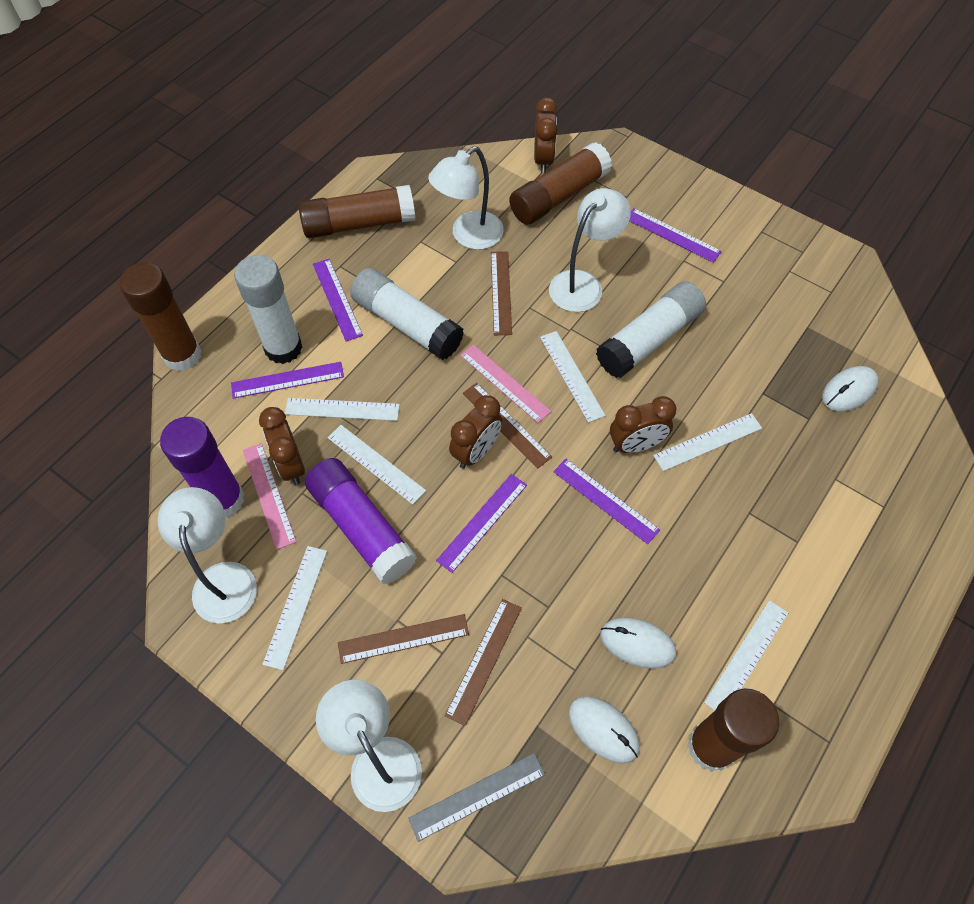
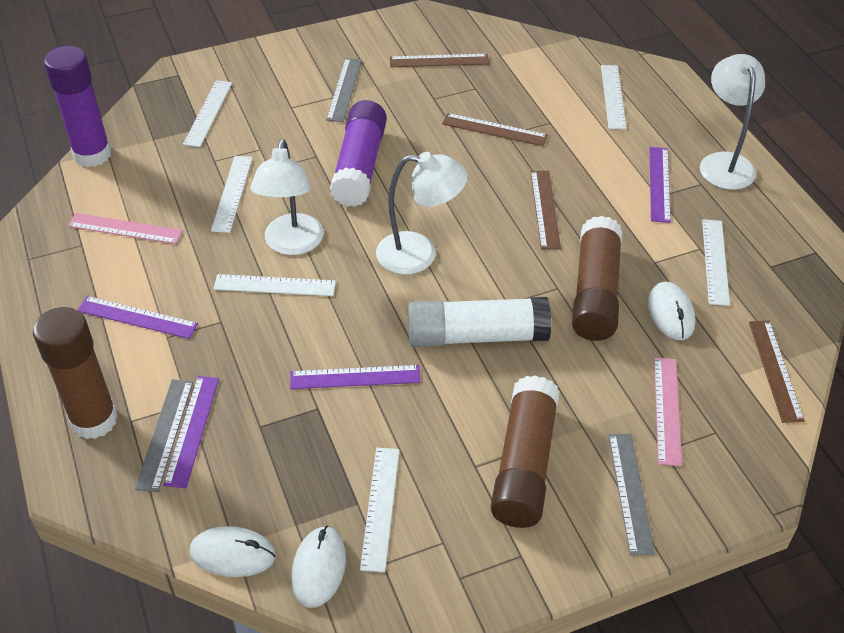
brown clock: 4 -> 0
brown glue stick: 4 -> 3
grey ruler: 1 -> 3
purple ruler: 5 -> 4
white glue stick: 3 -> 1
white lamp: 4 -> 3

